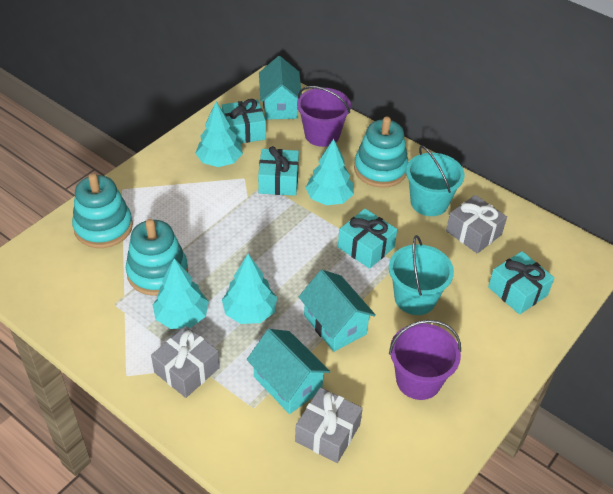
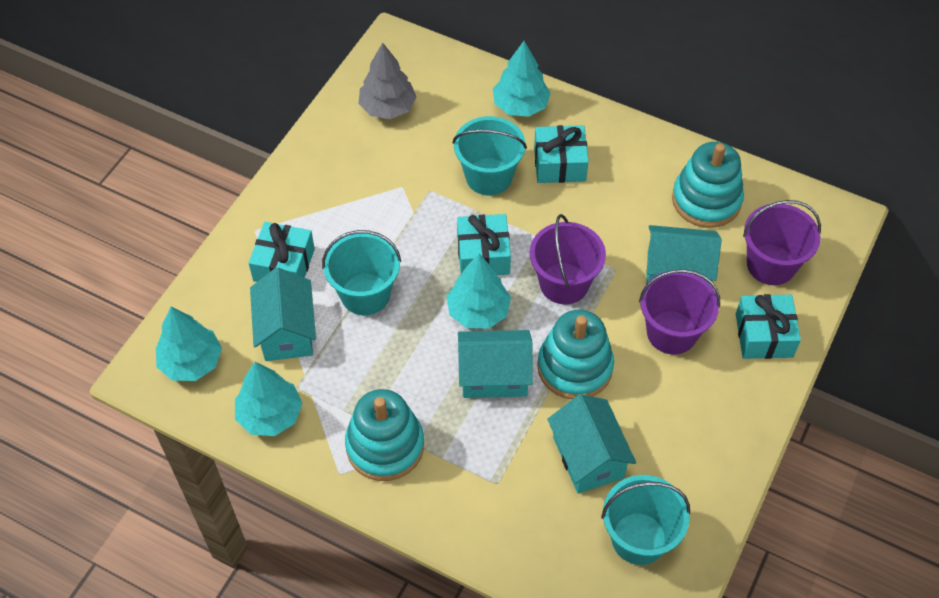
grey gift: 3 -> 0
grey tree: 0 -> 1
purple bucket: 2 -> 3
turquoise bucket: 2 -> 3
turquoise house: 3 -> 4

